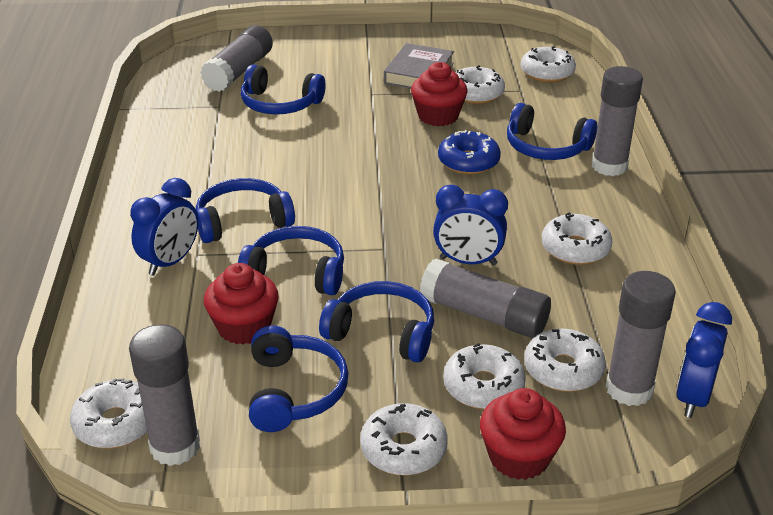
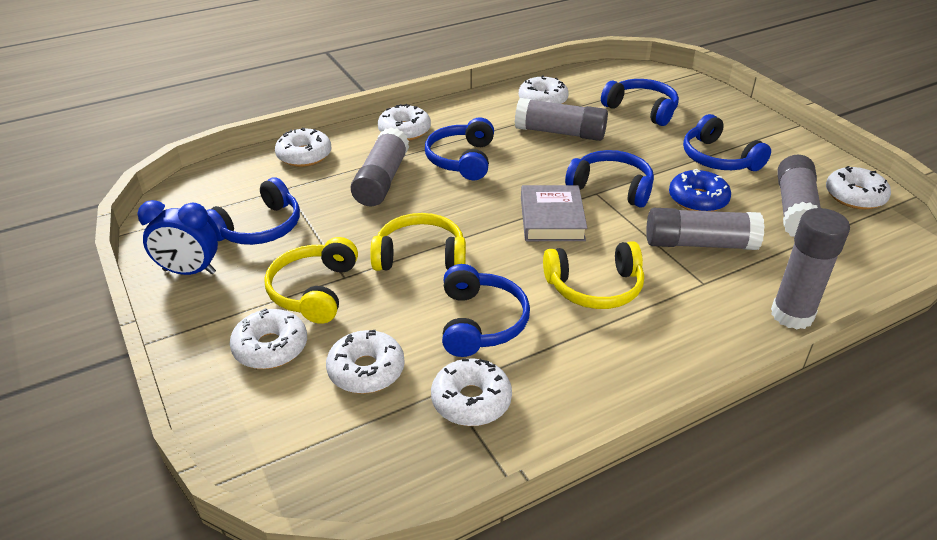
blue clock: 3 -> 1
red cupcake: 3 -> 0
yellow headphones: 0 -> 3

